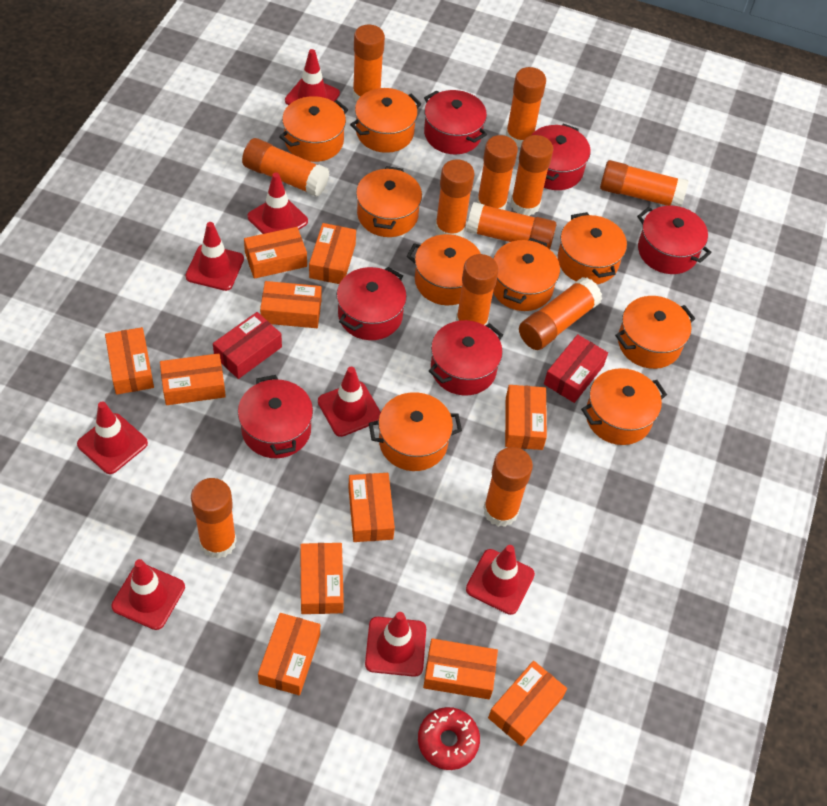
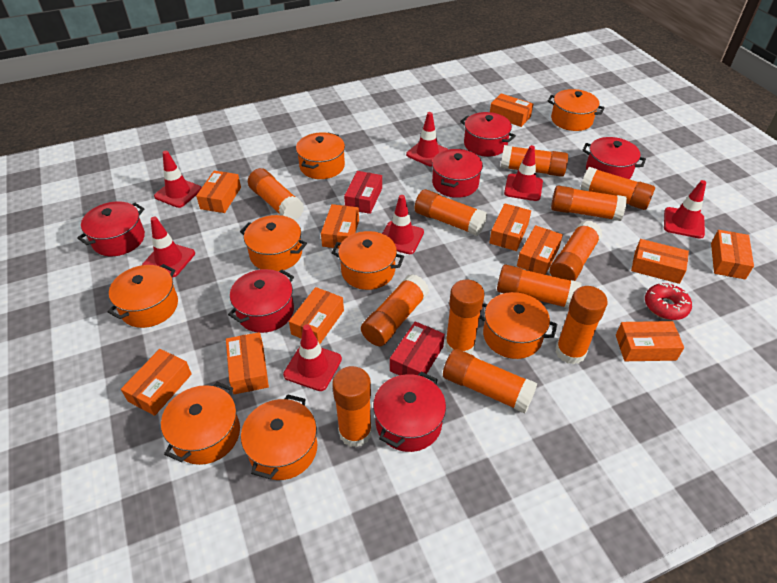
orange pot: 9 -> 8
red traffic cone: 8 -> 7

